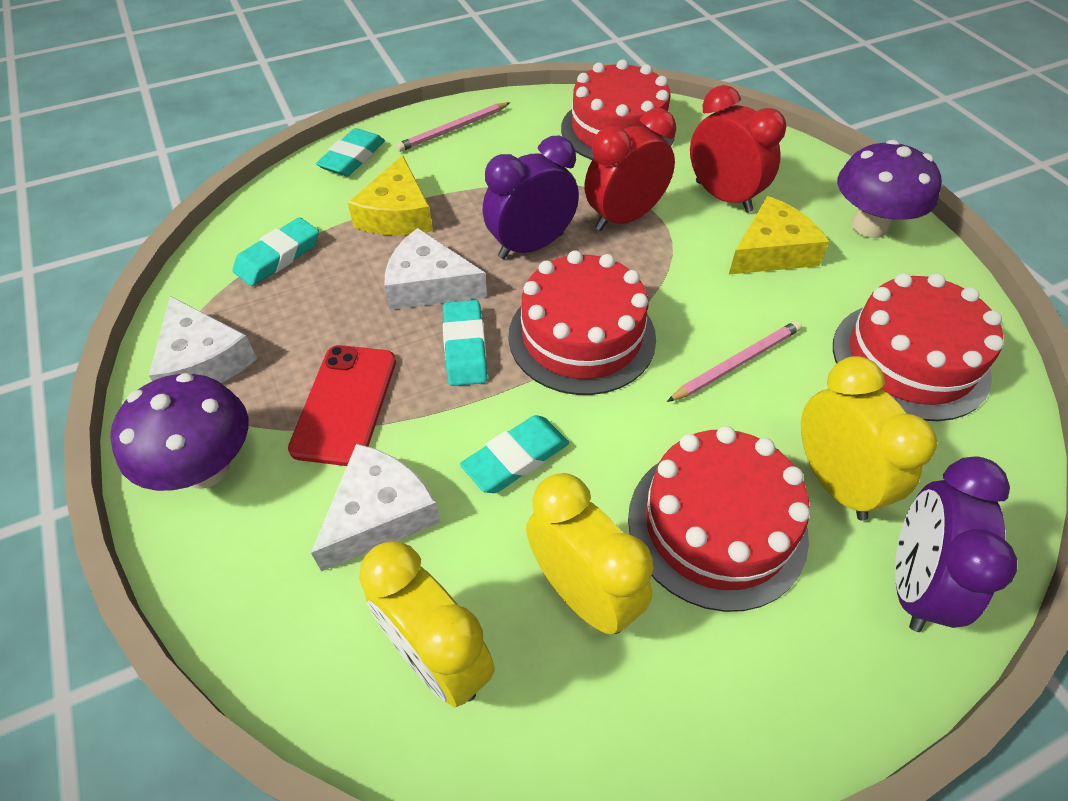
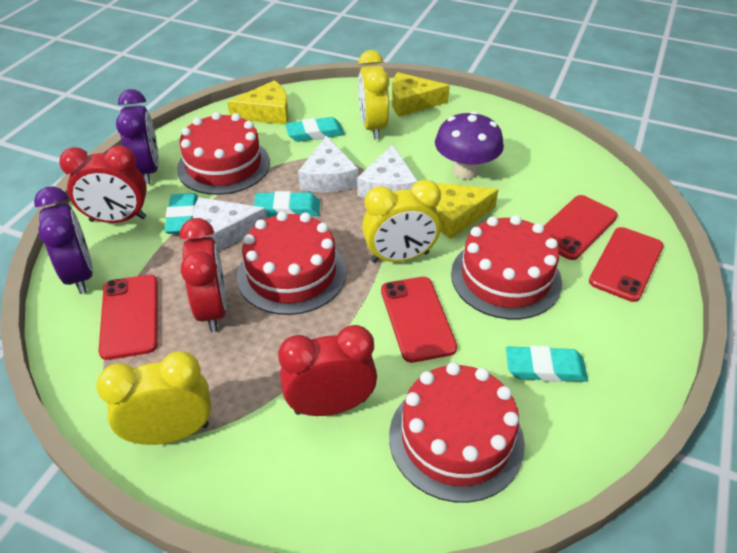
pink pencil: 2 -> 0
purple mushroom: 2 -> 1
red clock: 2 -> 3
red phone: 1 -> 4
yellow cheese: 2 -> 3

